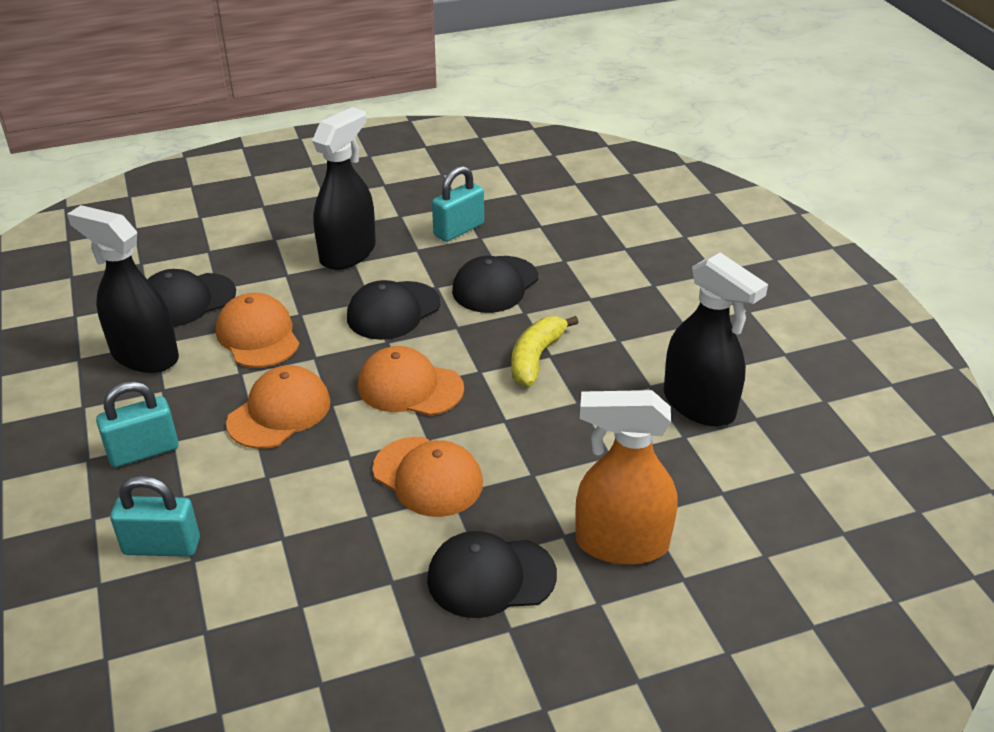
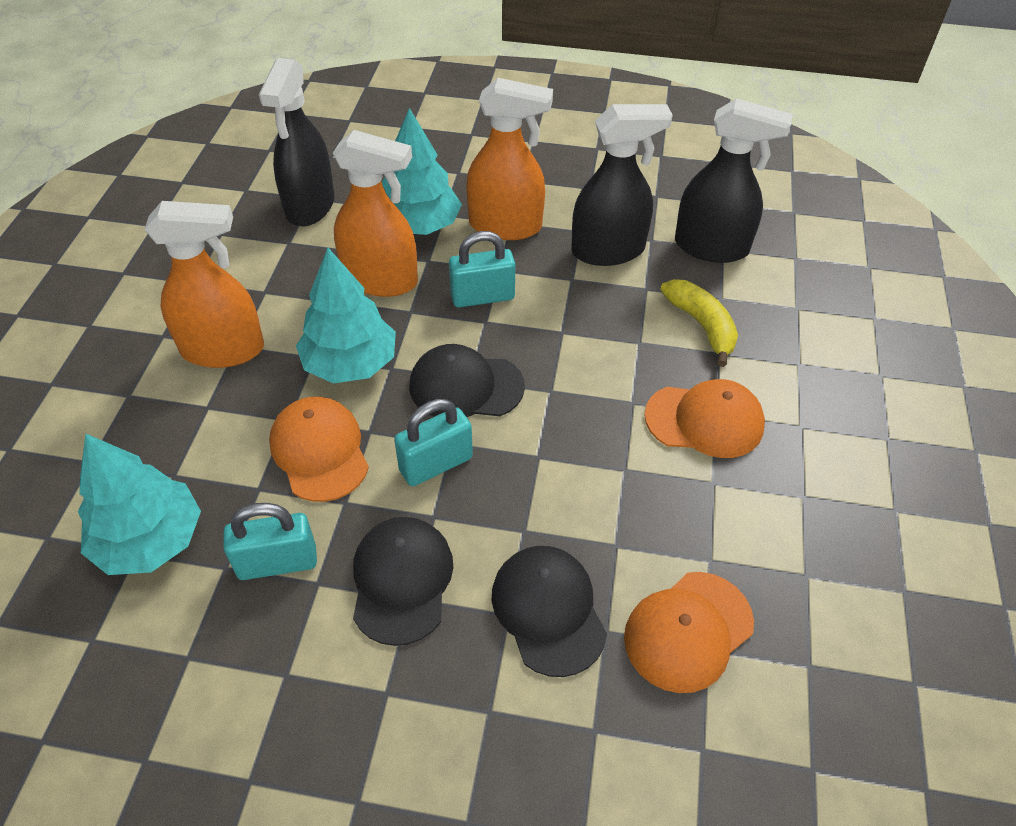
black cap: 4 -> 3
orange cap: 4 -> 3
orange spray bottle: 1 -> 3
turquoise tree: 0 -> 3

